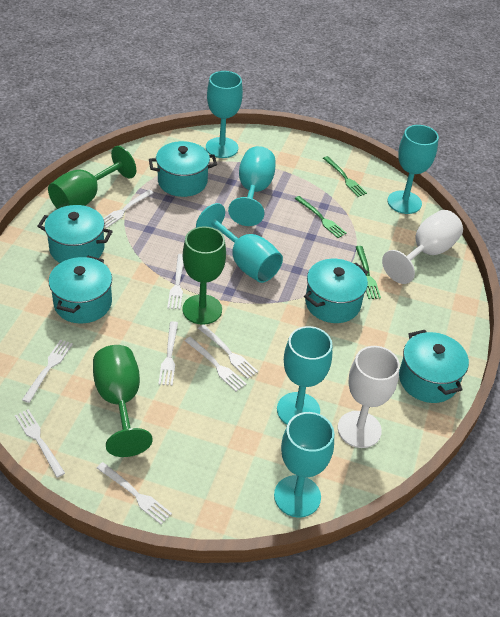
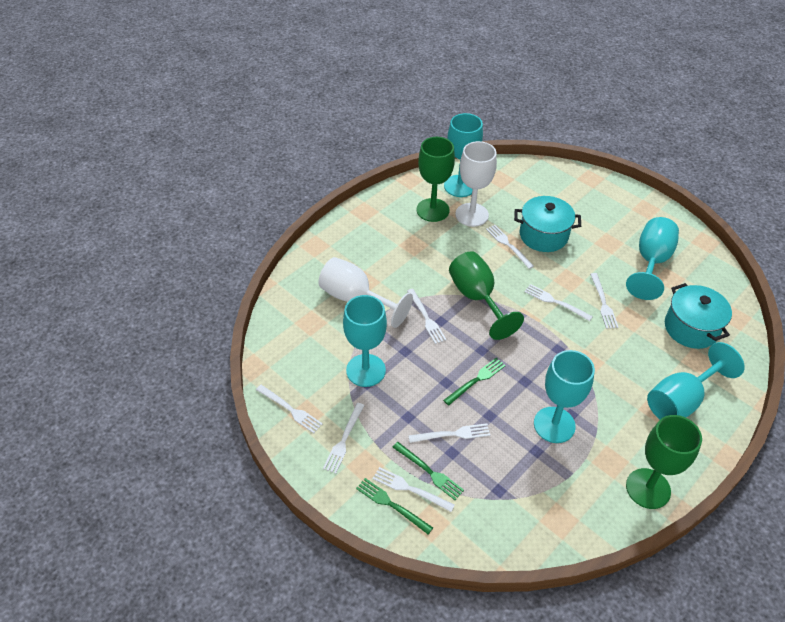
turquoise goblet: 6 -> 5
turquoise pot: 5 -> 2

